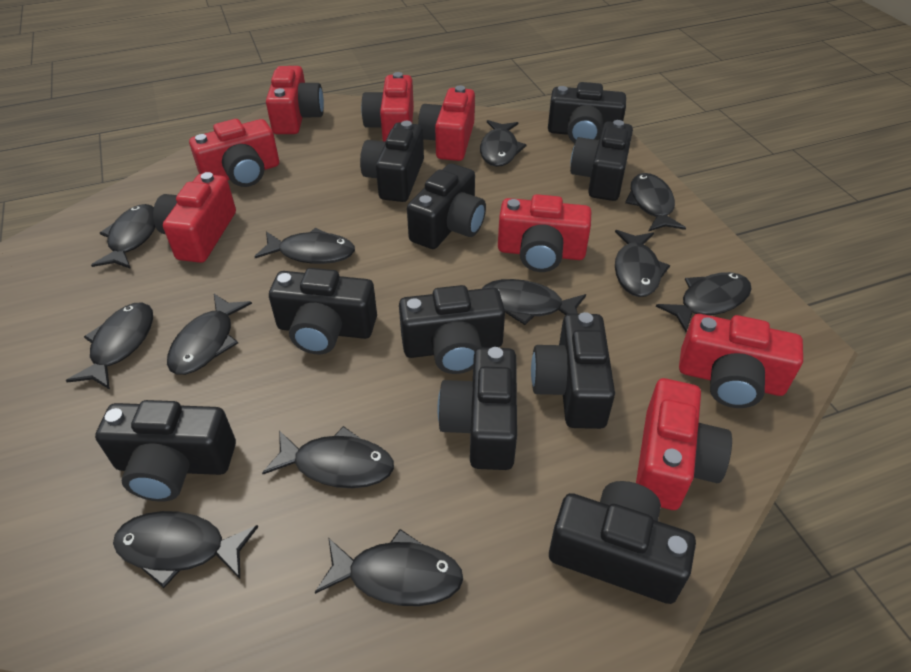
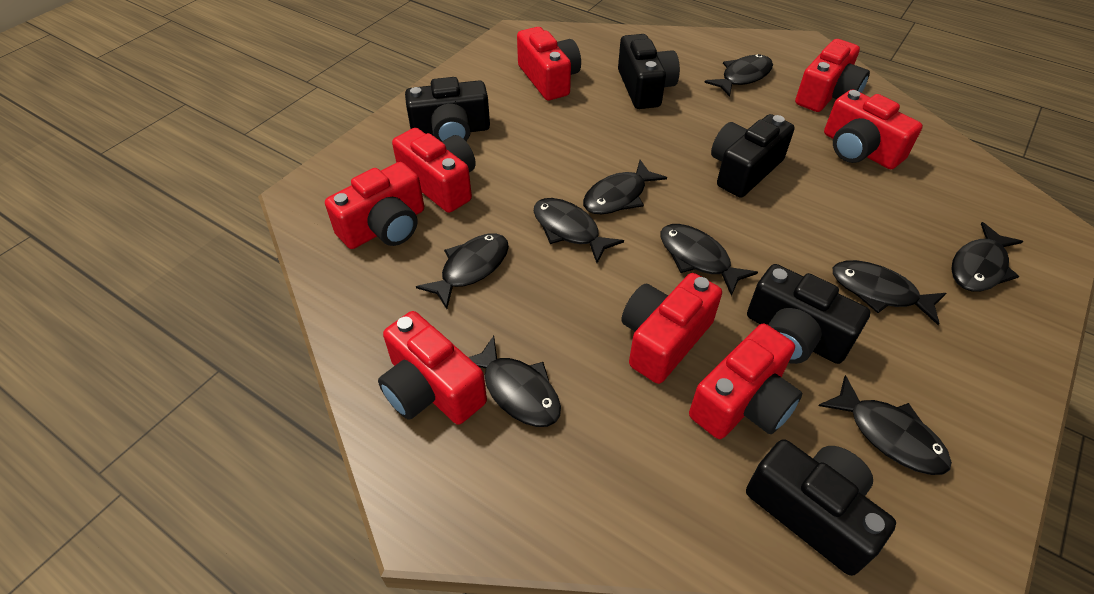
black camera: 10 -> 5
black fish: 12 -> 9

